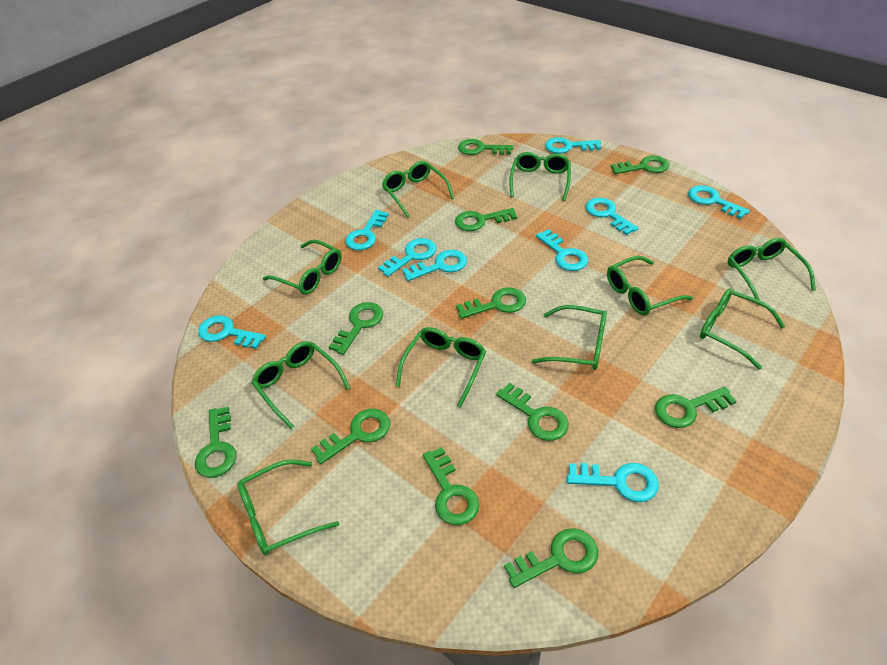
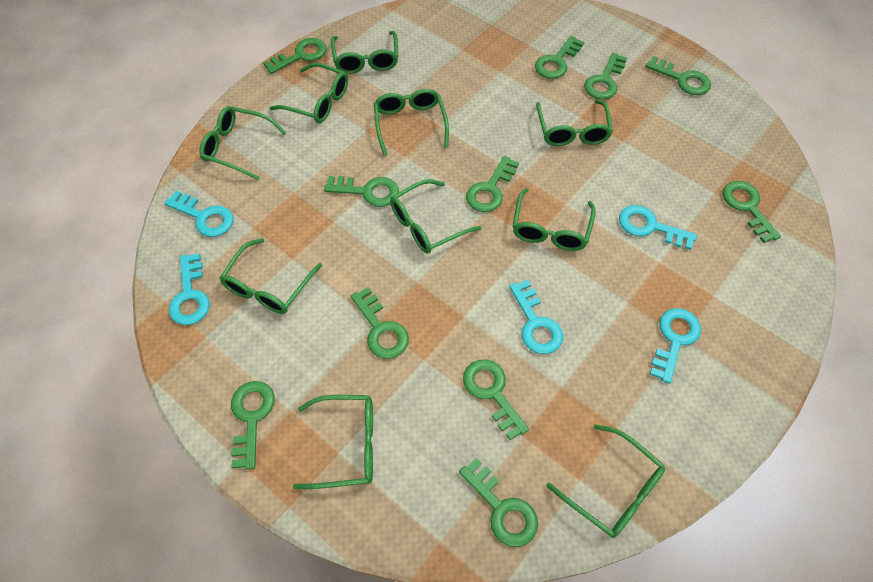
turquoise key: 9 -> 5

